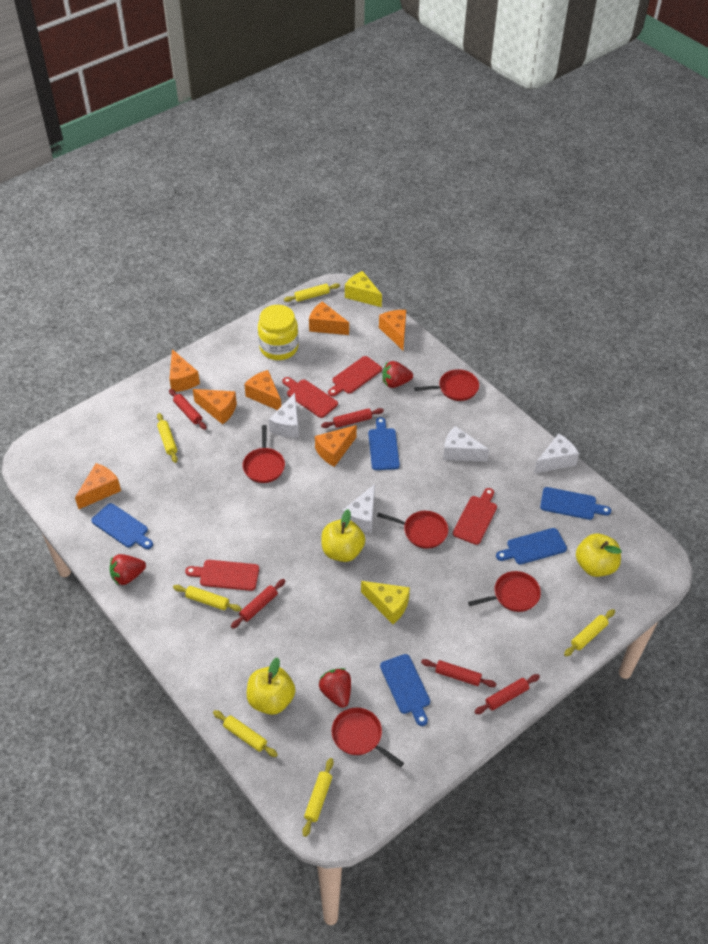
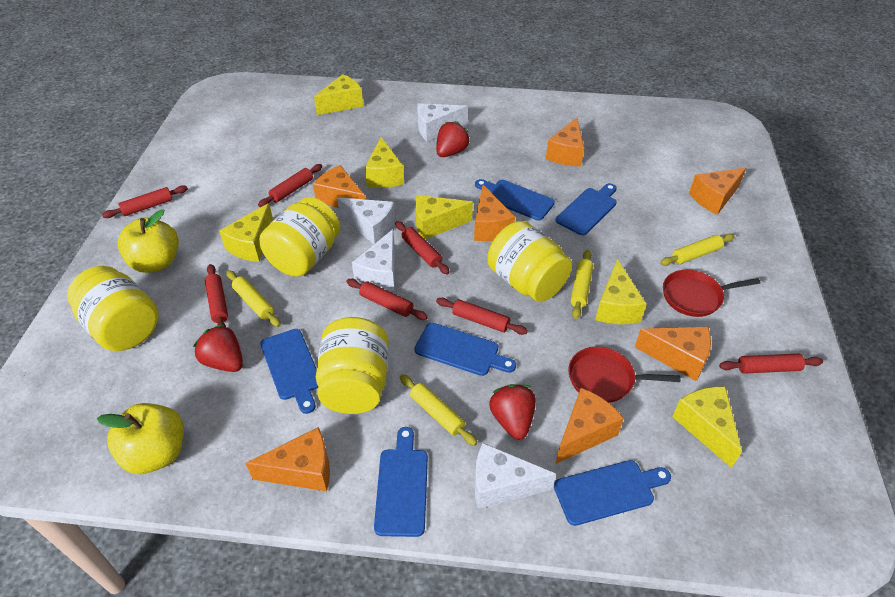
blue cutting board: 5 -> 6
red cutting board: 4 -> 0
red pan: 5 -> 2
red rolling pin: 5 -> 7
yellow apple: 3 -> 2
yellow cheese: 2 -> 6
yellow jar: 1 -> 4
yellow rolling pin: 6 -> 4

